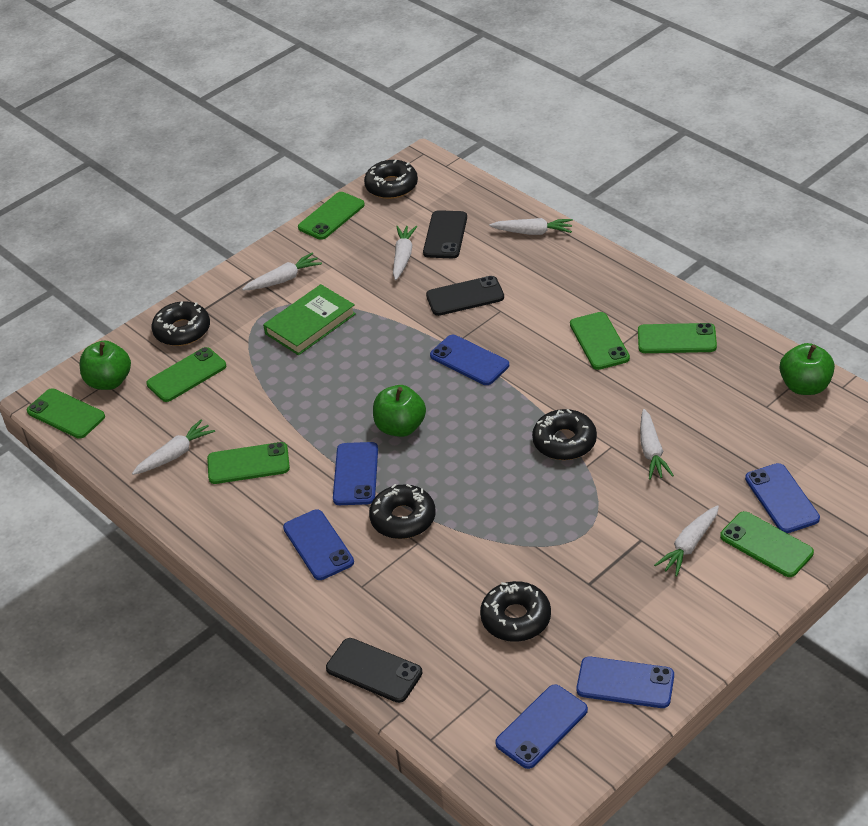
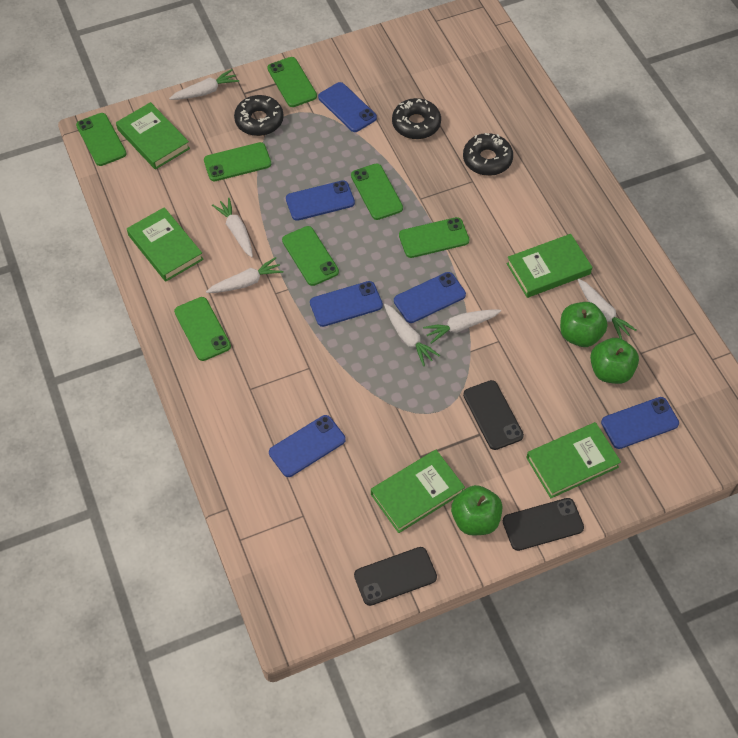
black donut: 5 -> 3
green book: 1 -> 5

